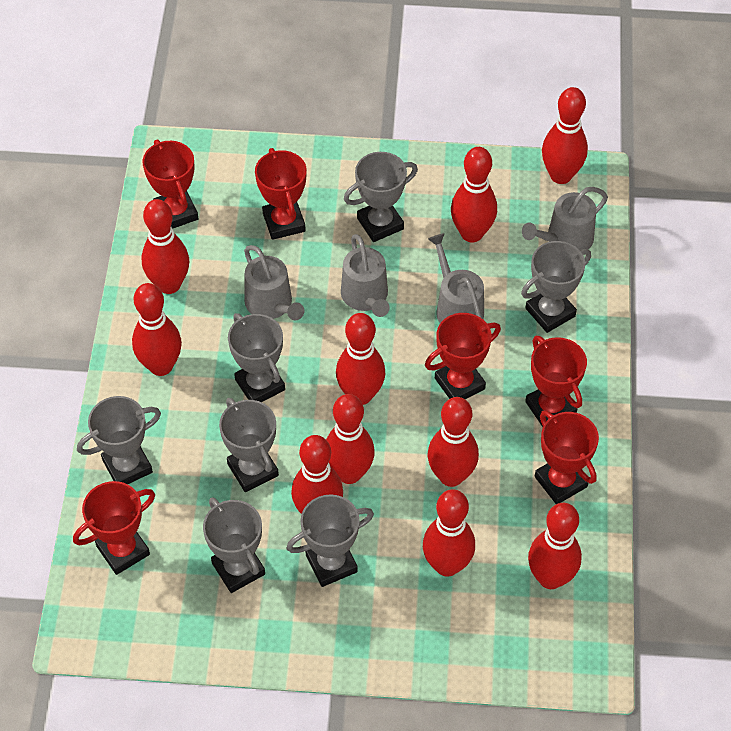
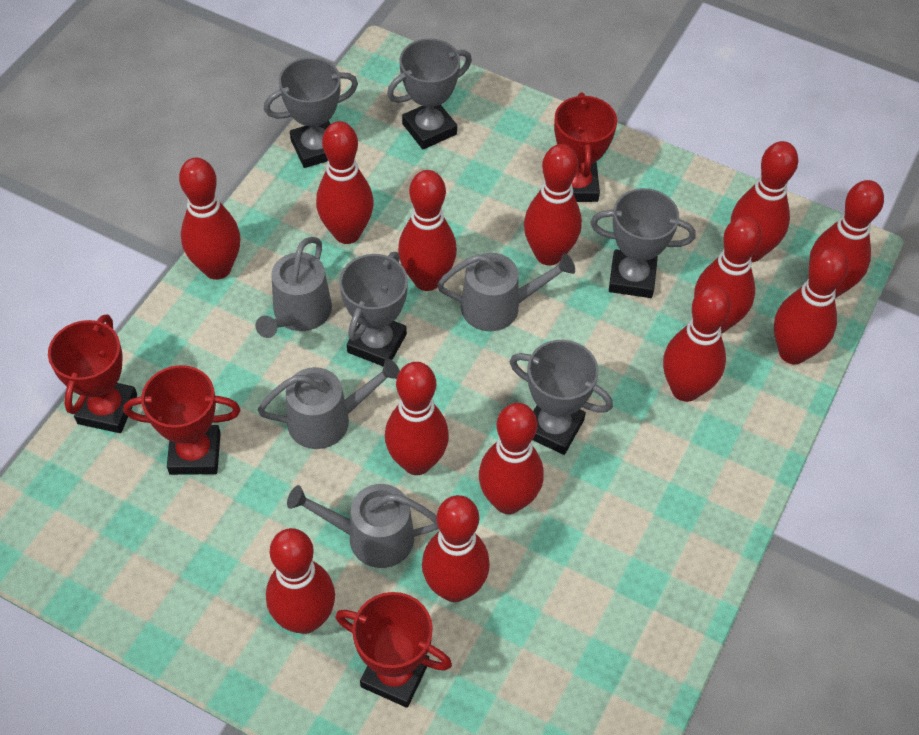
grey trophy: 7 -> 5
red bowling pin: 10 -> 13
red trophy: 6 -> 4

